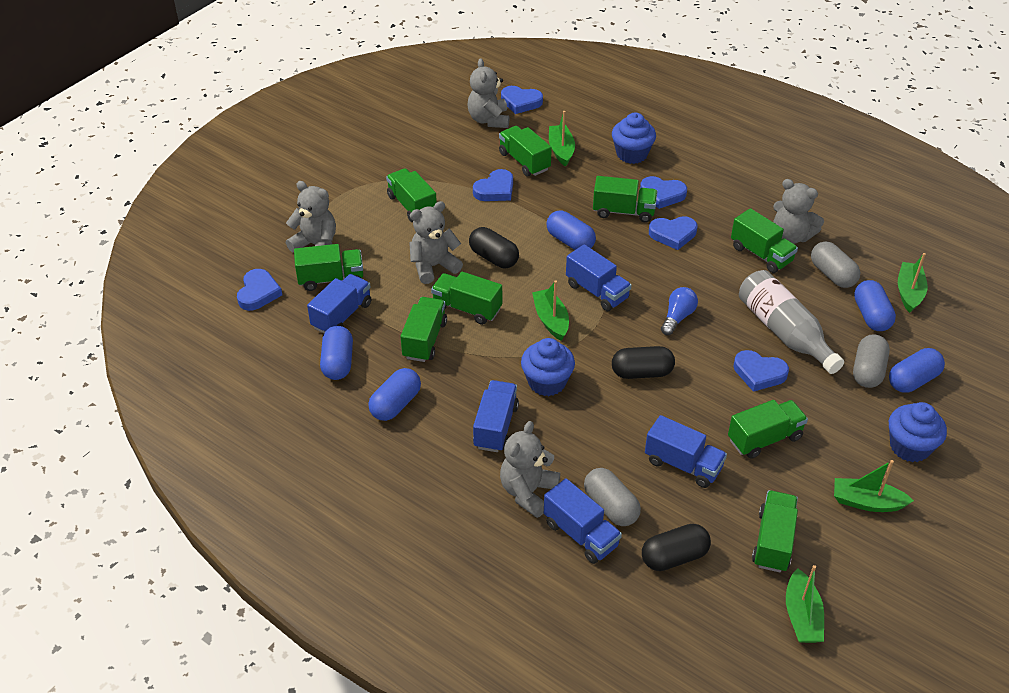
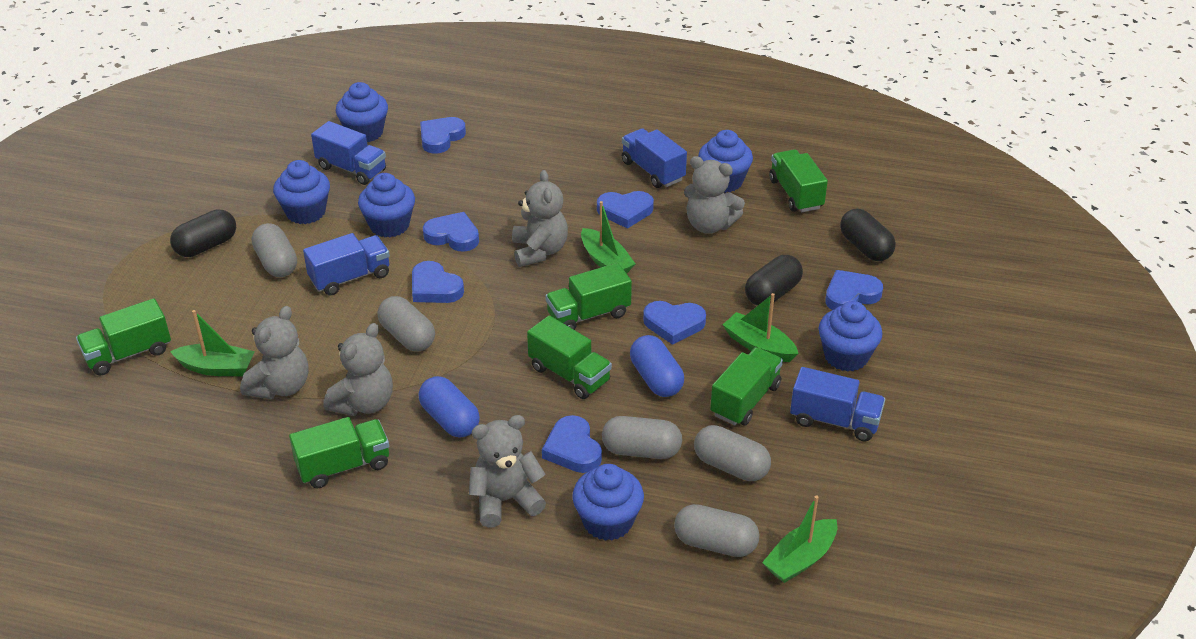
blue capsule: 5 -> 2
blue cupcake: 3 -> 6
blue heart: 6 -> 7
blue light bulb: 1 -> 0
blue truck: 5 -> 4
green boat: 5 -> 4
green truck: 9 -> 6
grey bottle: 1 -> 0
grey capsule: 3 -> 5

